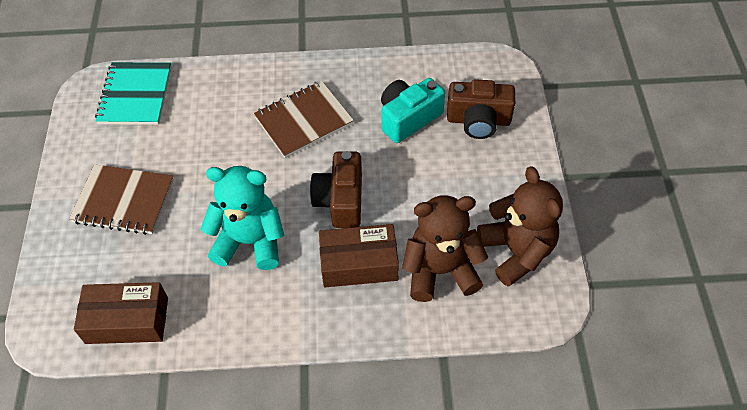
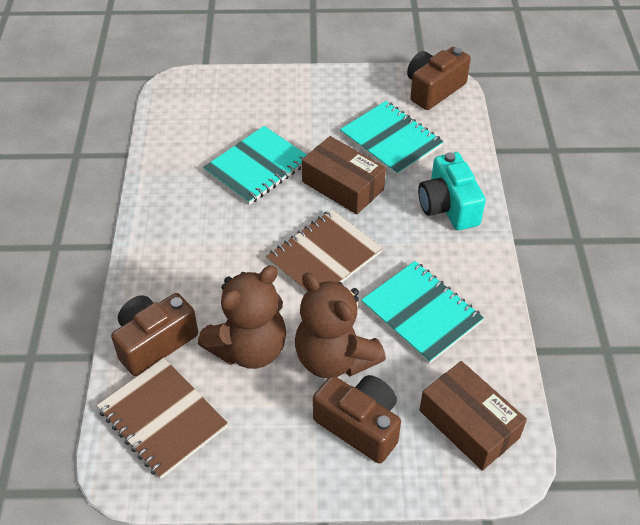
brown camera: 2 -> 3
turquoise notebook: 1 -> 3
turquoise teddy bear: 1 -> 0

